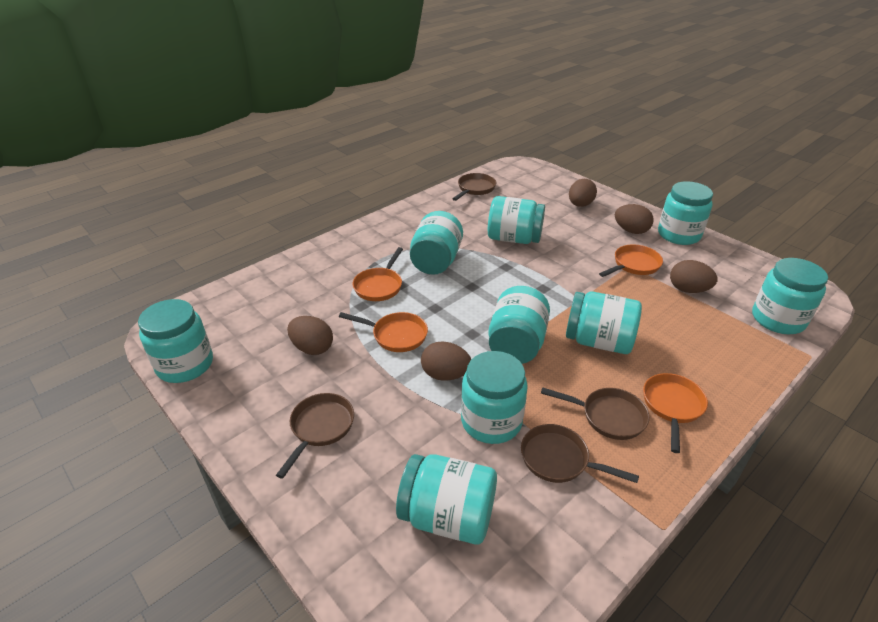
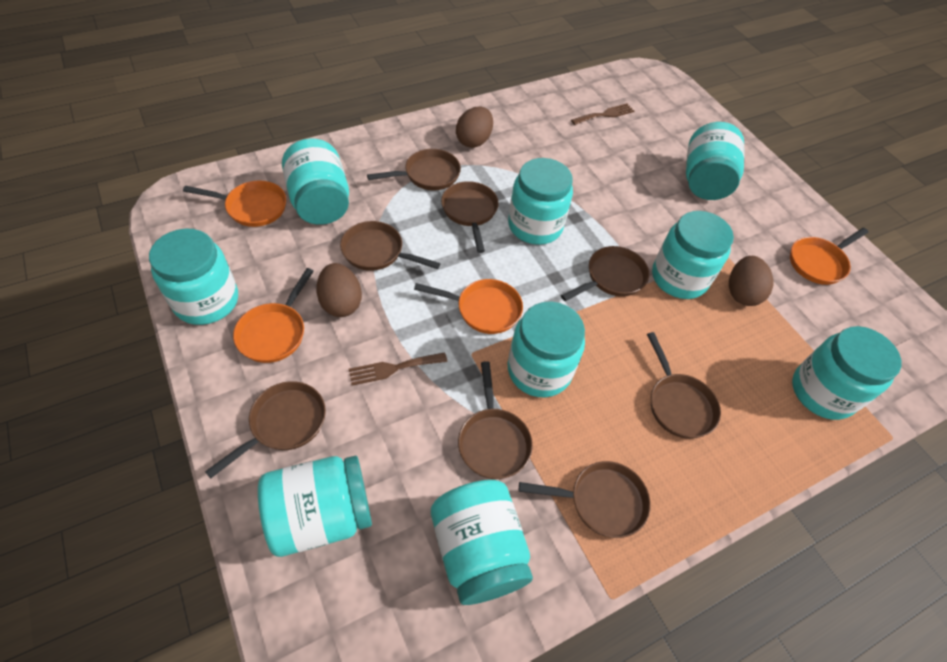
brown egg: 5 -> 3
brown fork: 0 -> 2
brown pan: 4 -> 8

